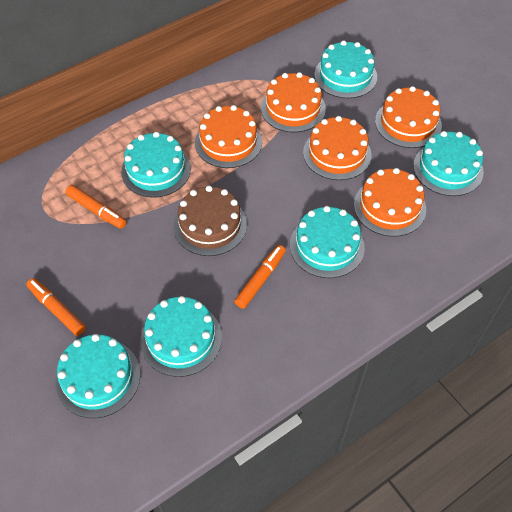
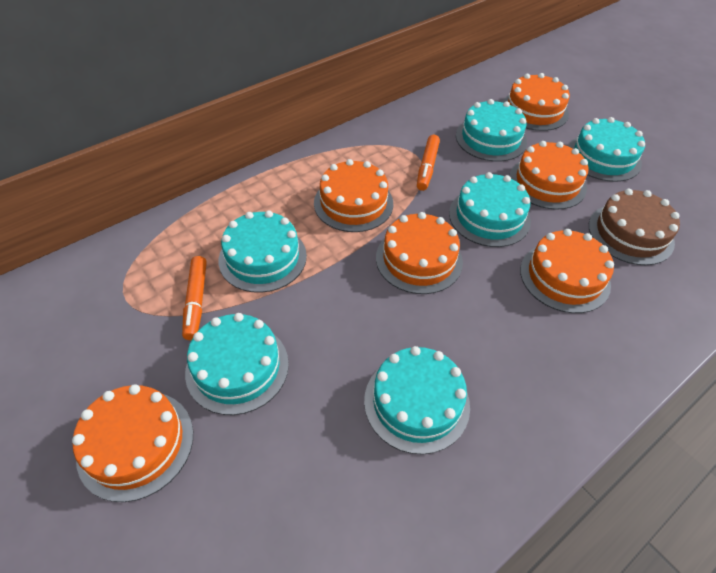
orange cake: 5 -> 6
orange marker: 3 -> 2

